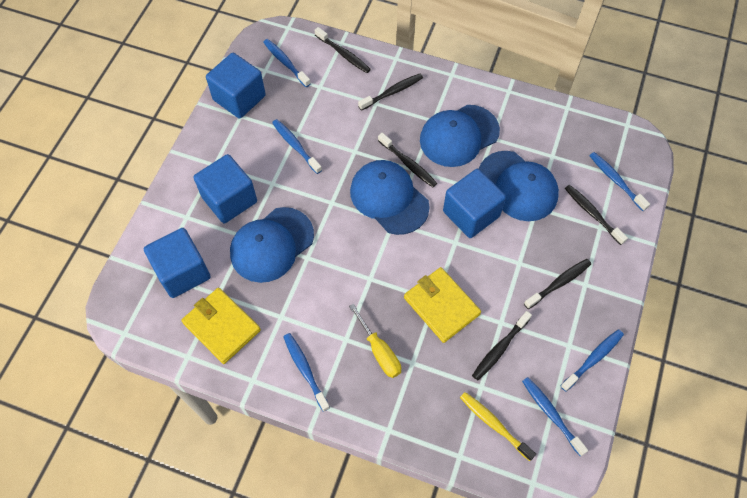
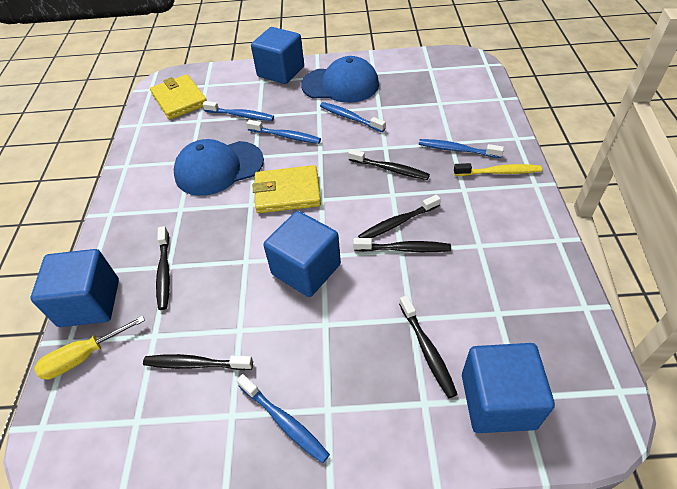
blue cap: 4 -> 2
blue toothbrush: 6 -> 5

